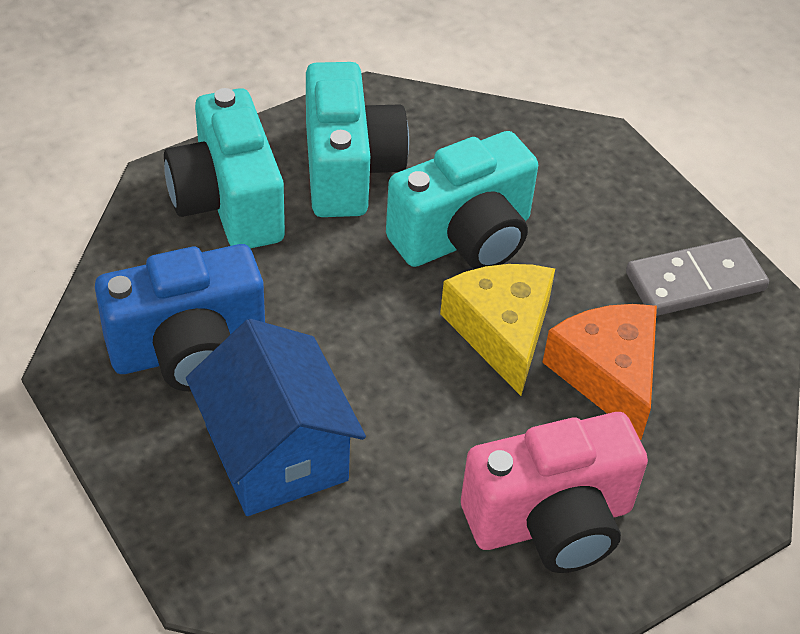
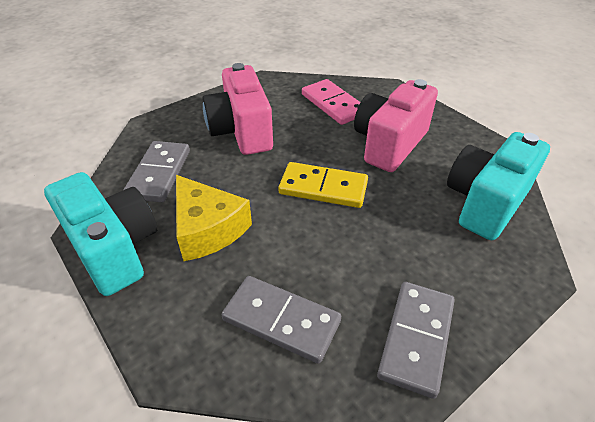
blue camera: 1 -> 0
blue house: 1 -> 0
grey domino: 1 -> 3
orange cheese: 1 -> 0
pink camera: 1 -> 2
pink domino: 0 -> 1
turquoise camera: 3 -> 2
yellow domino: 0 -> 1

